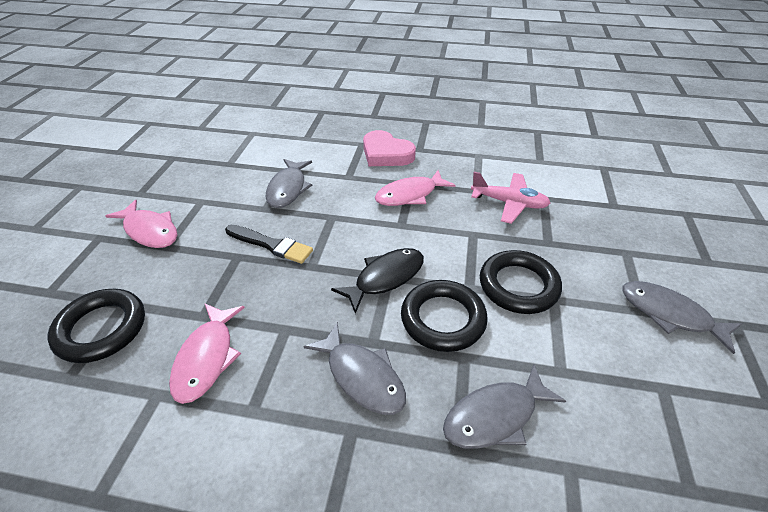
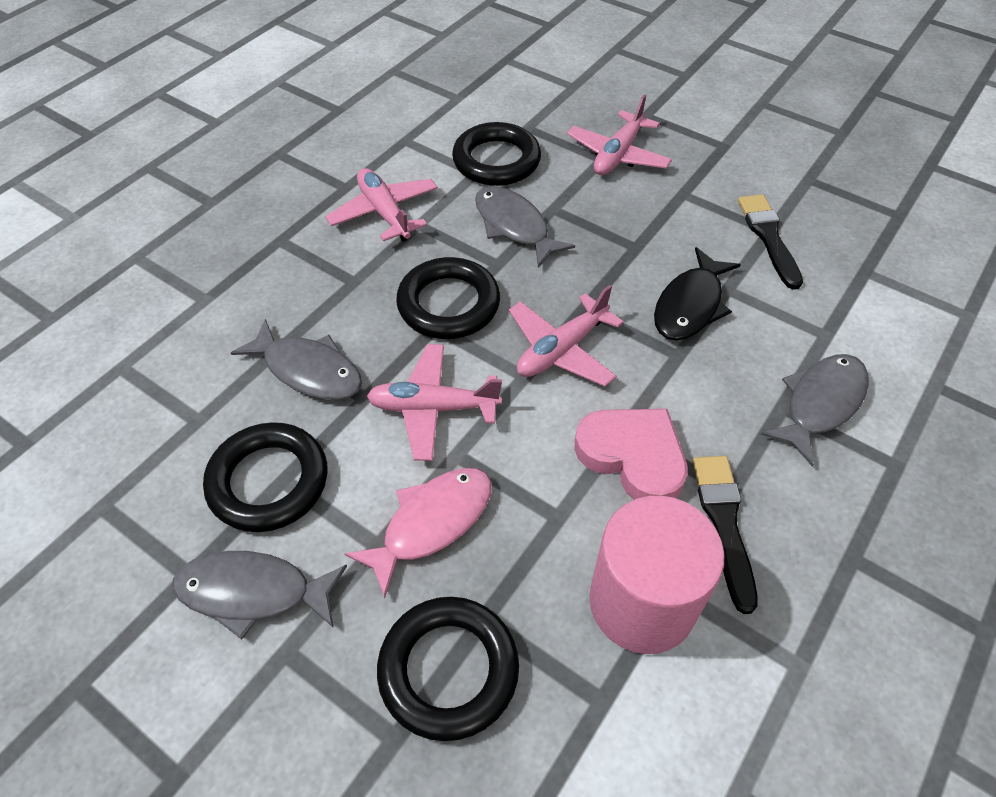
black brush: 1 -> 2
black ring: 3 -> 4
pink cylinder: 0 -> 1
pink fish: 3 -> 1
pink plane: 1 -> 4

